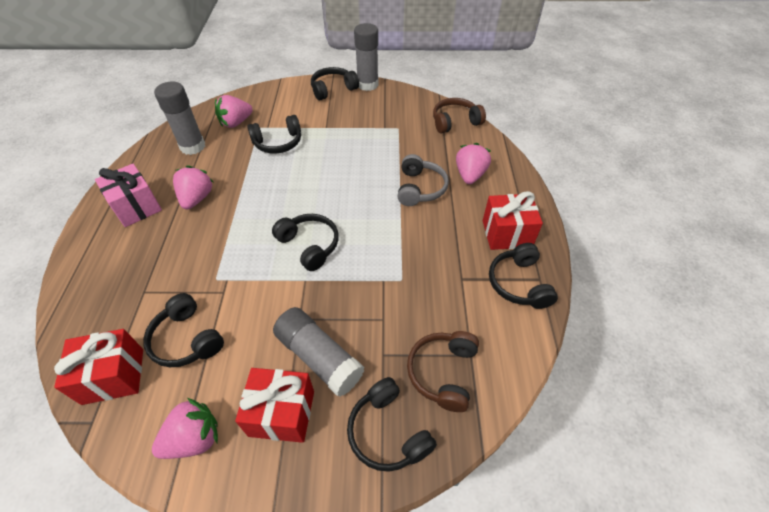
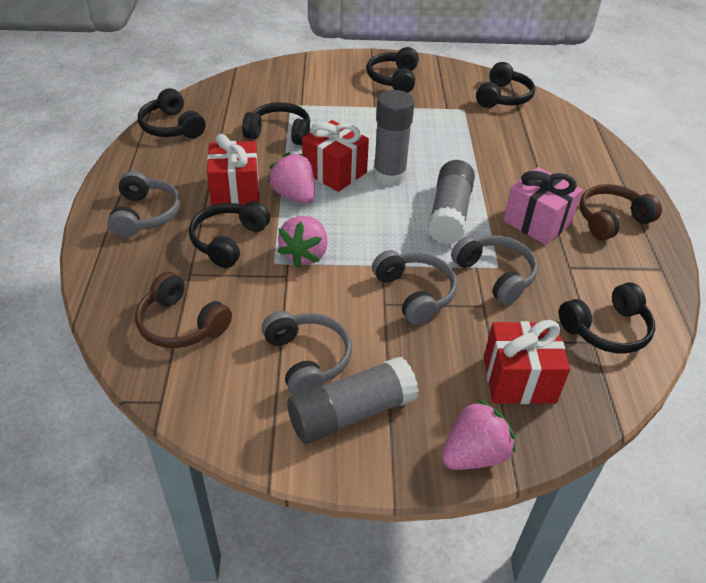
grey headphones: 1 -> 4
pink strawberry: 4 -> 3

